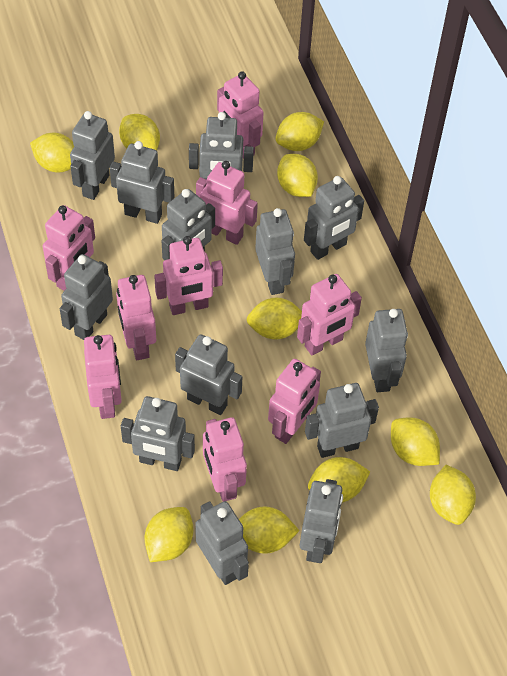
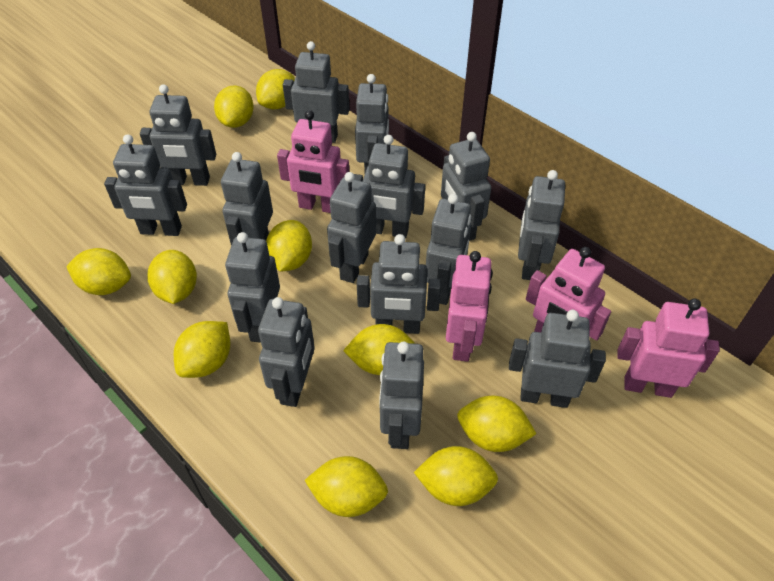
grey robot: 13 -> 15
pink robot: 9 -> 4

